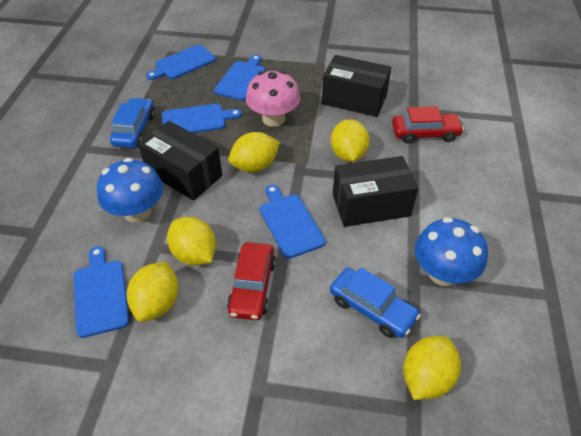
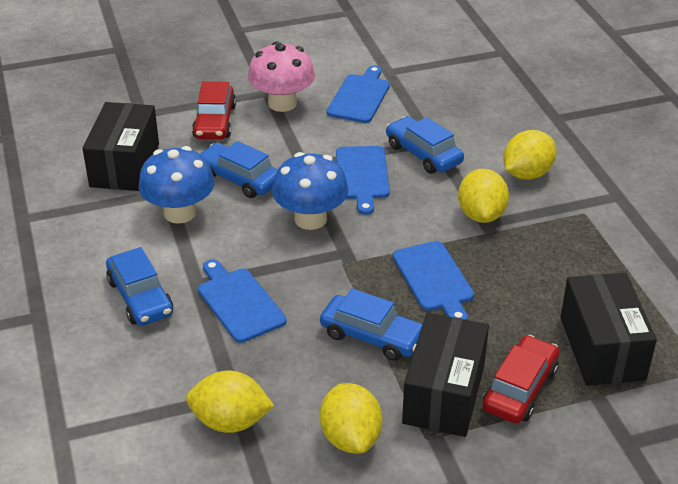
blue car: 2 -> 4
blue cutting board: 5 -> 4
yellow lemon: 5 -> 4

